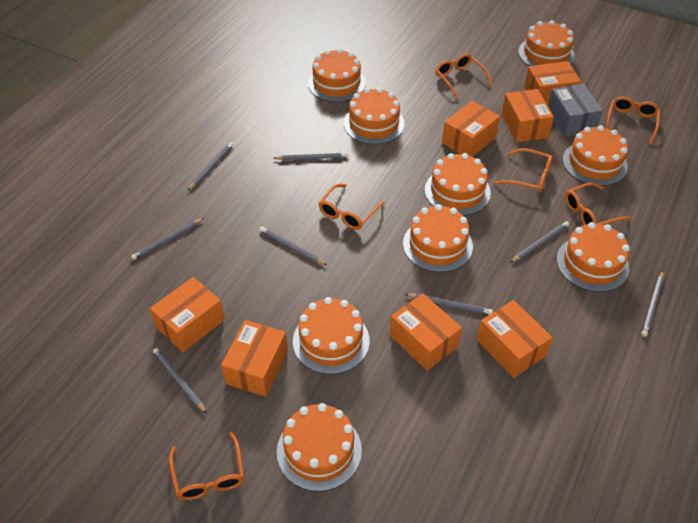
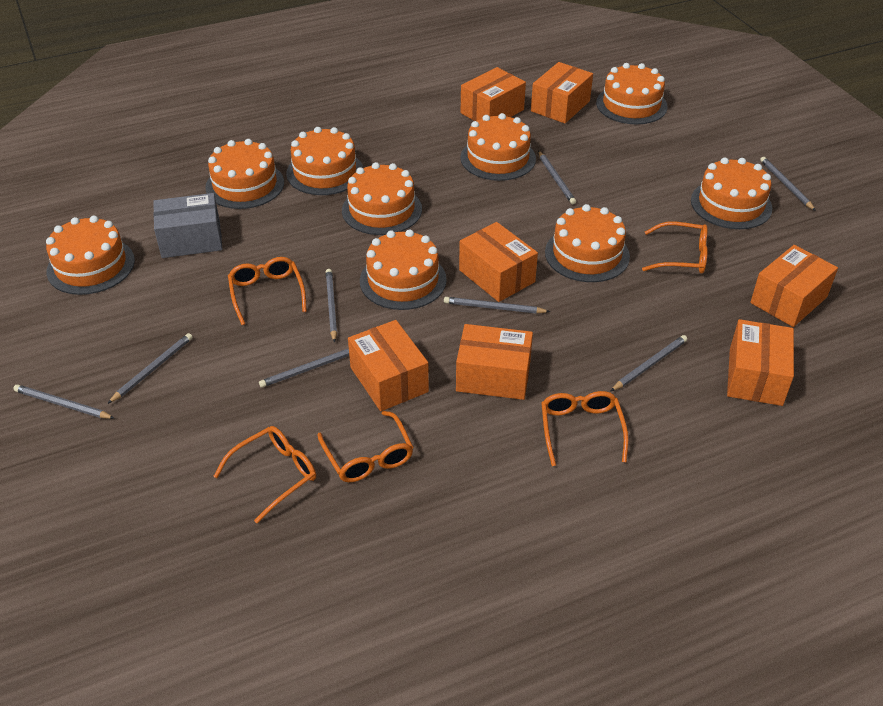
orange glasses: 6 -> 5

